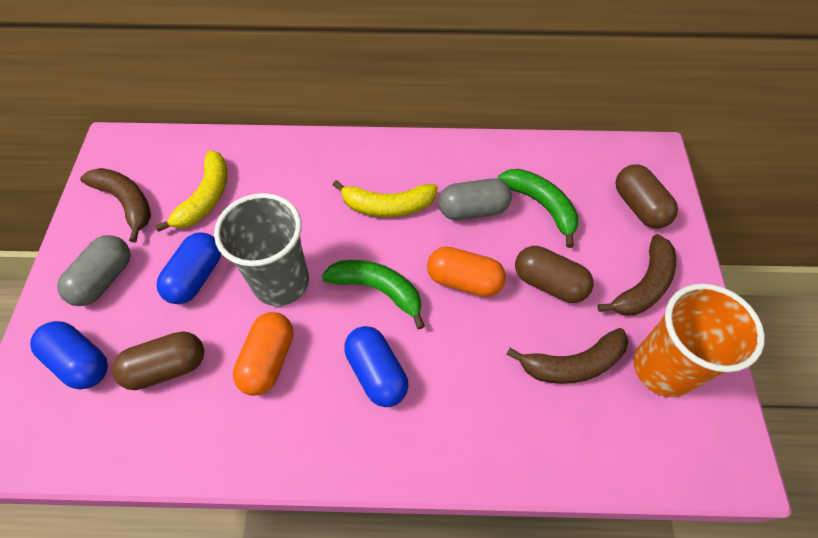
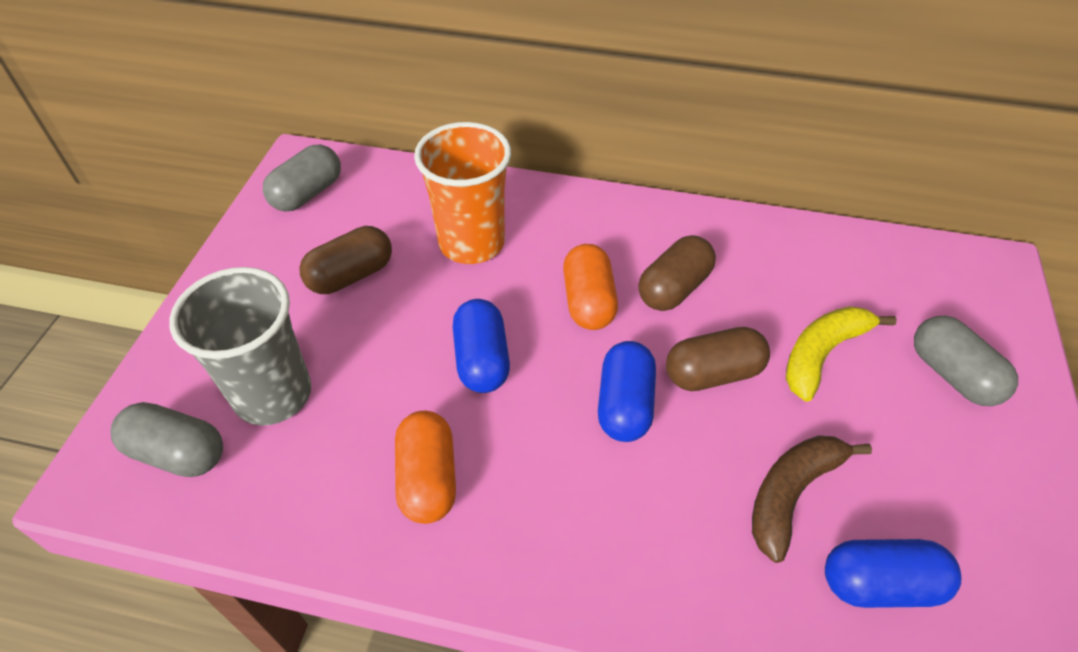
brown banana: 3 -> 1
green banana: 2 -> 0
grey capsule: 2 -> 3
yellow banana: 2 -> 1

